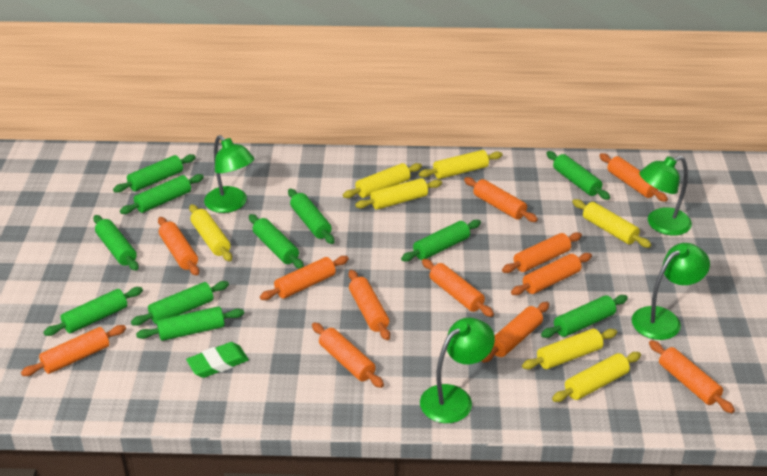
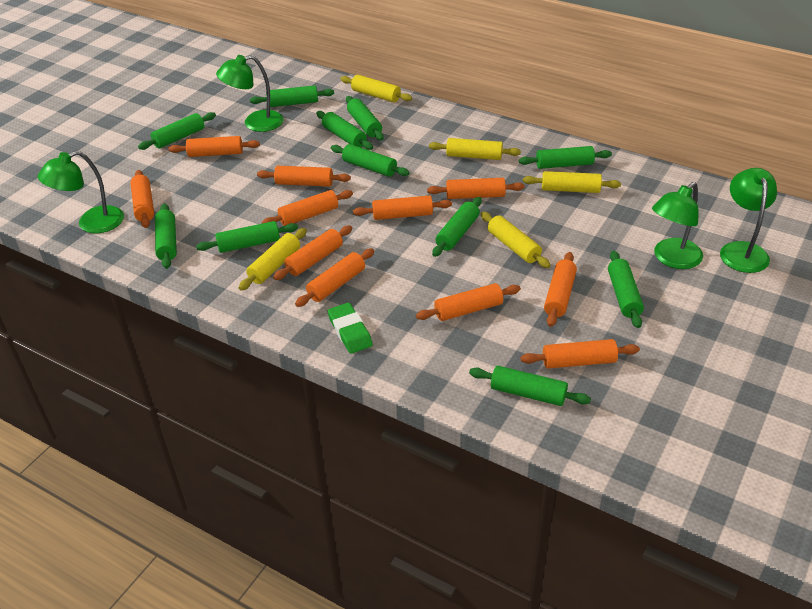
orange rolling pin: 12 -> 11
yellow rolling pin: 7 -> 5

